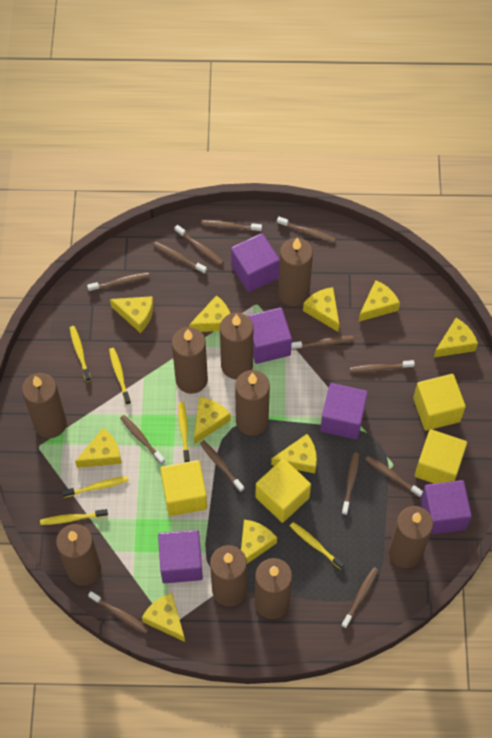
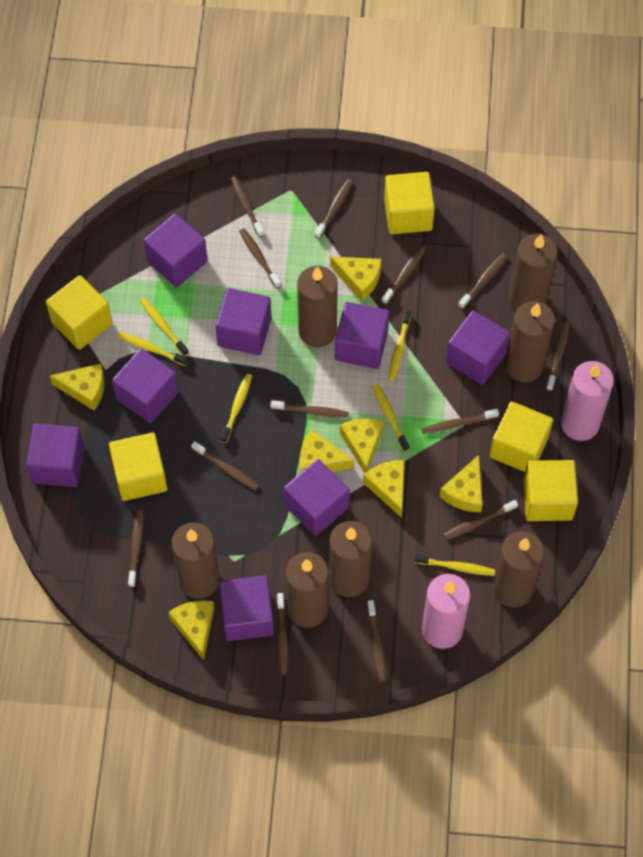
brown candle: 9 -> 7
pink candle: 0 -> 2
purple cube: 5 -> 8
yellow cheese: 10 -> 7
yellow cube: 4 -> 5

